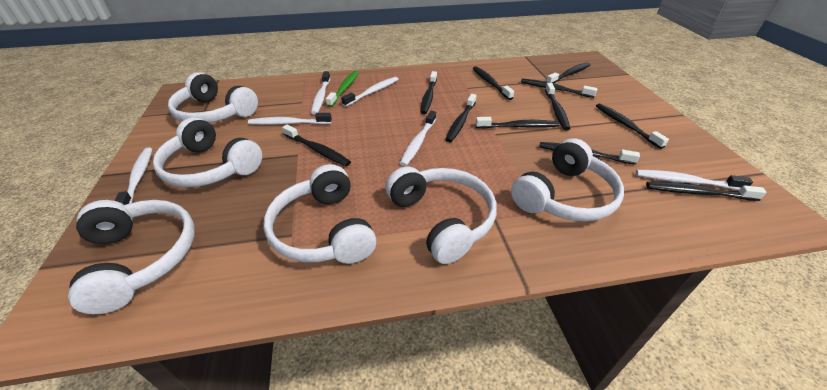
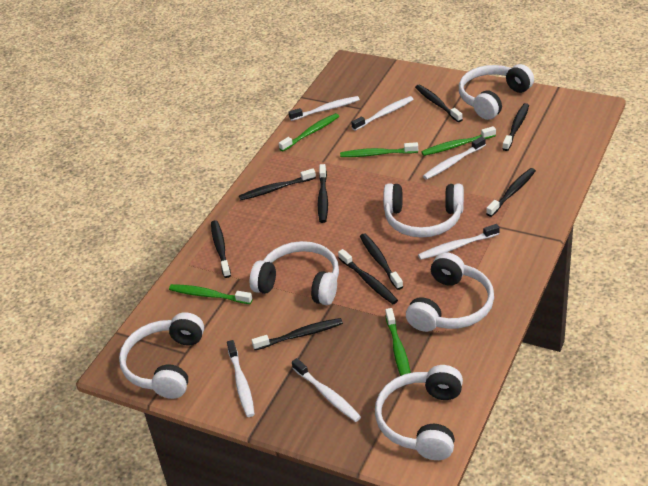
black toothbrush: 11 -> 9
green toothbrush: 1 -> 5

